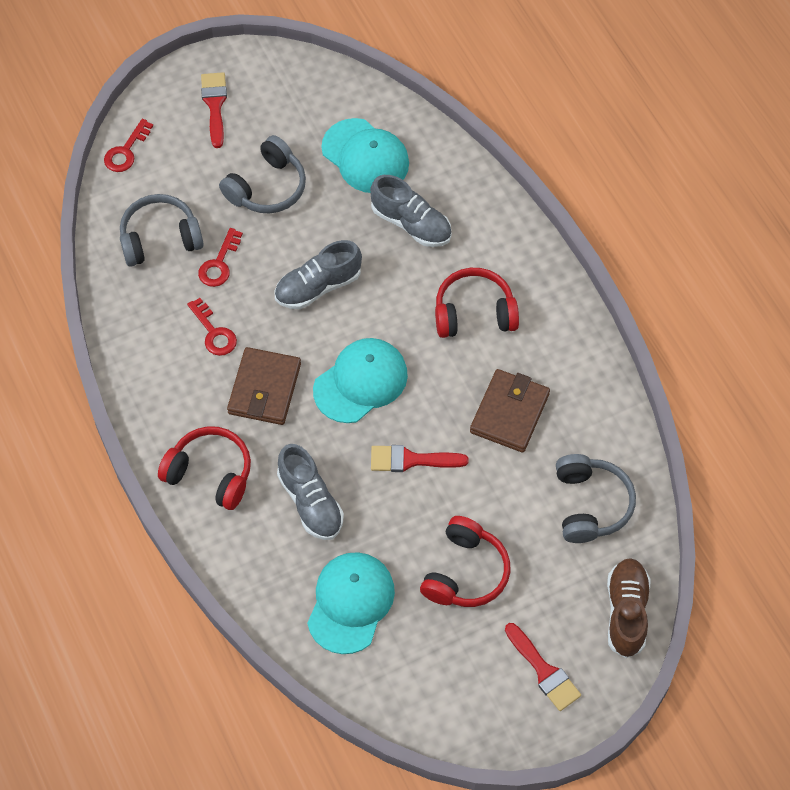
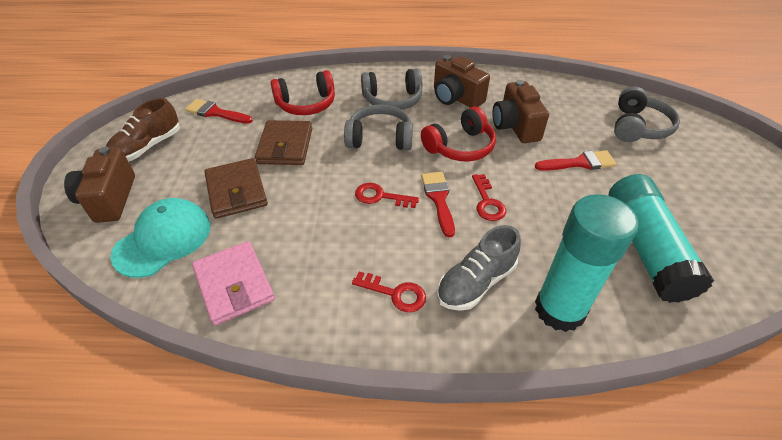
brown camera: 0 -> 3
grey shoe: 3 -> 1
pink wallet: 0 -> 1
red headphones: 3 -> 2
turquoise cap: 3 -> 1
turquoise glue stick: 0 -> 2

